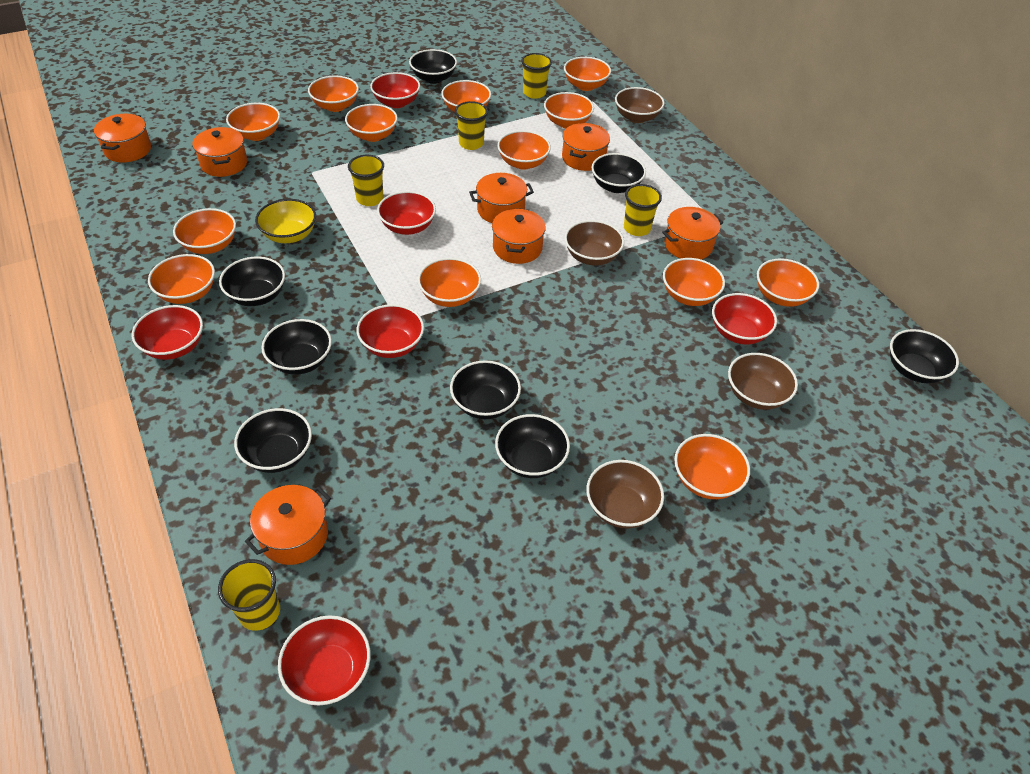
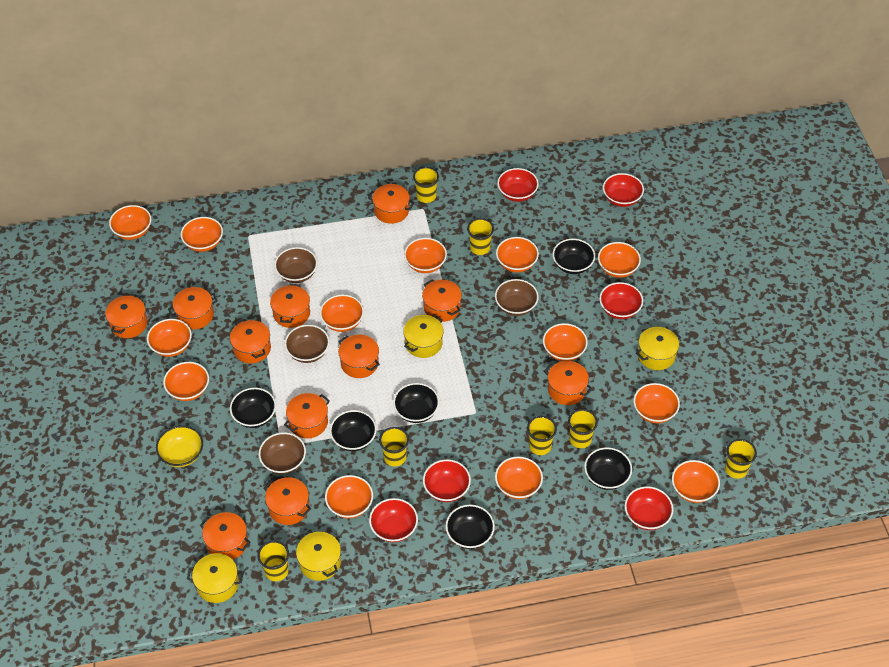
black bowl: 8 -> 6
orange pot: 7 -> 11
yellow cup: 5 -> 7
yellow pot: 0 -> 4

